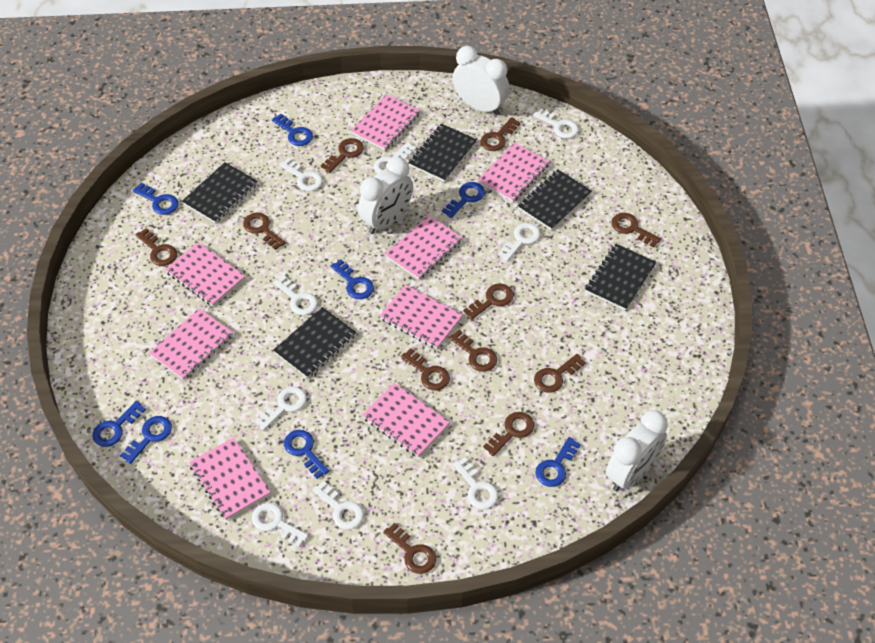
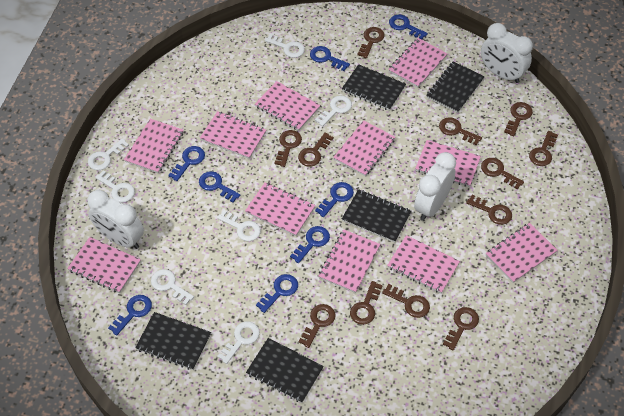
brown key: 11 -> 12
pink notebook: 8 -> 11
white key: 9 -> 7

